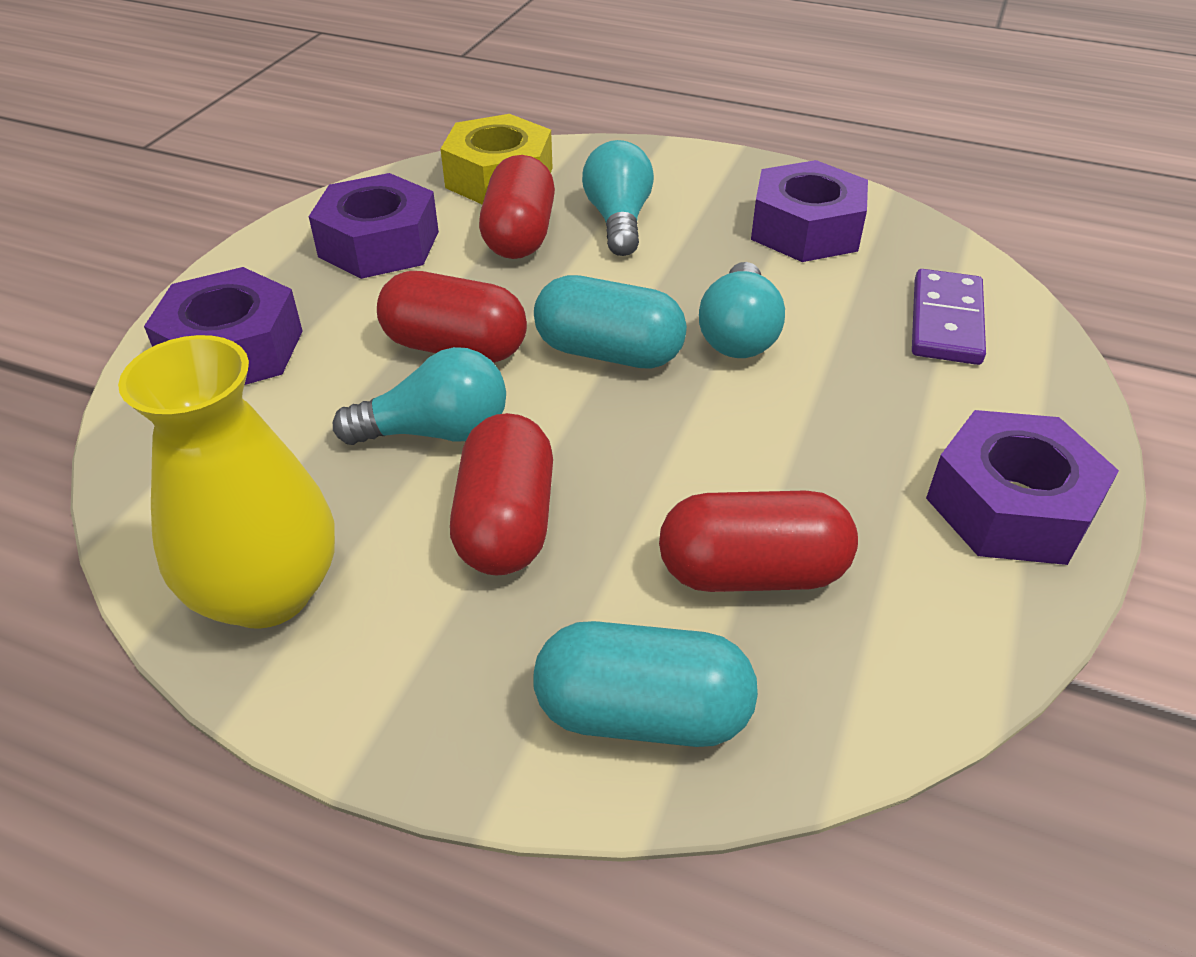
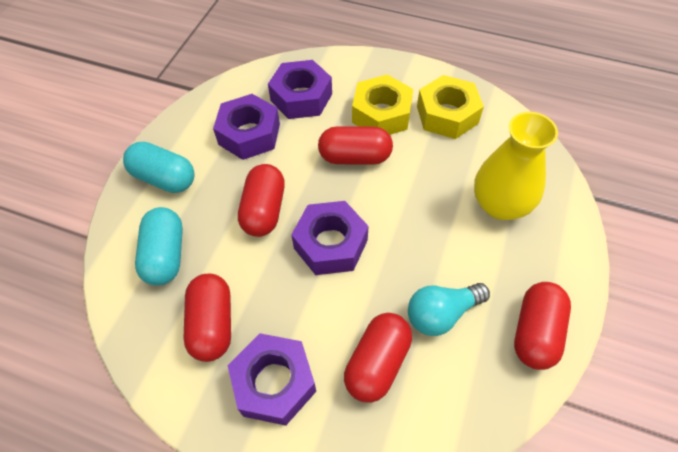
purple domino: 1 -> 0
red capsule: 4 -> 5
turquoise light bulb: 3 -> 1
yellow nut: 1 -> 2

